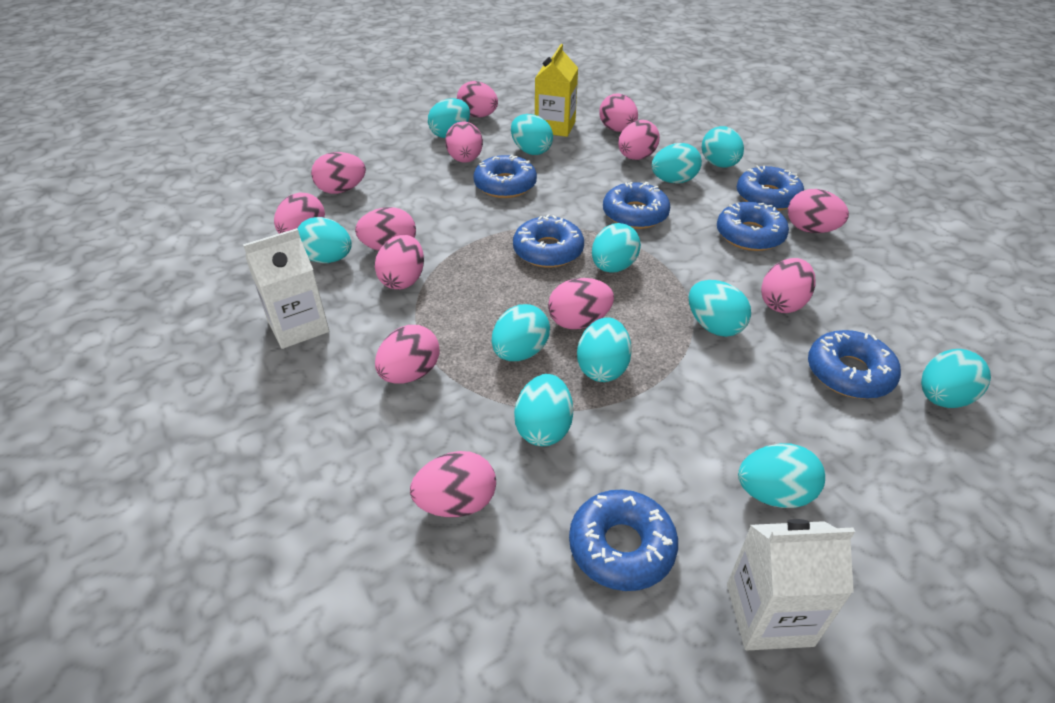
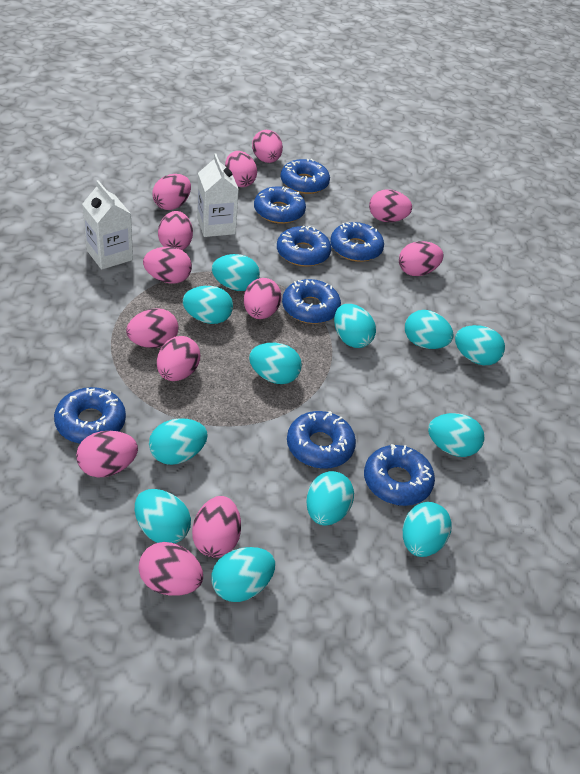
blue donut: 7 -> 8
yellow carton: 1 -> 0

